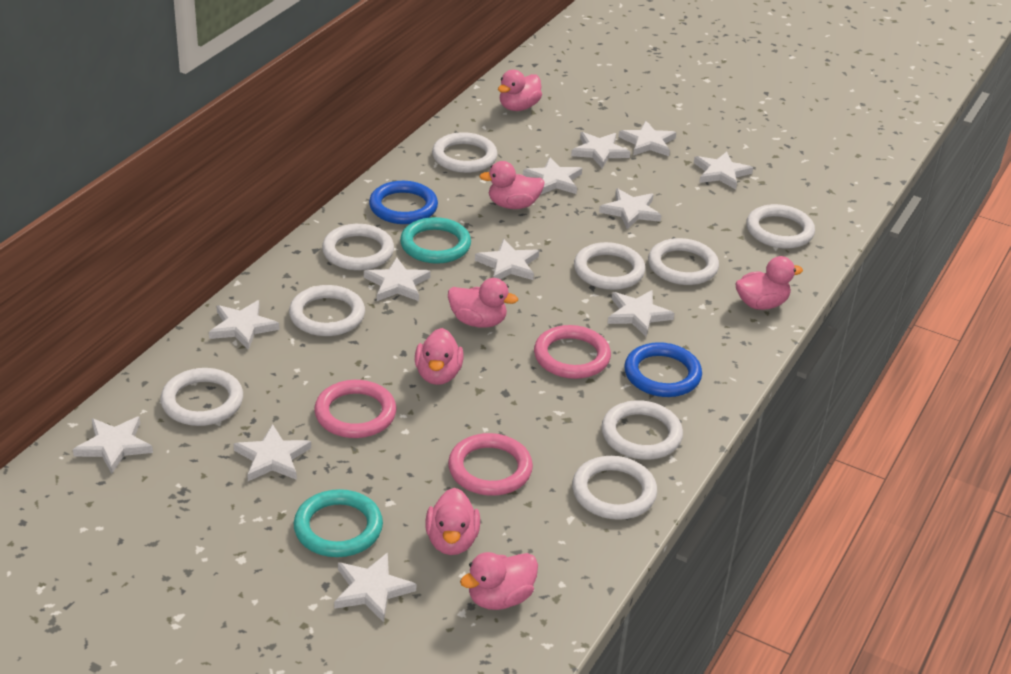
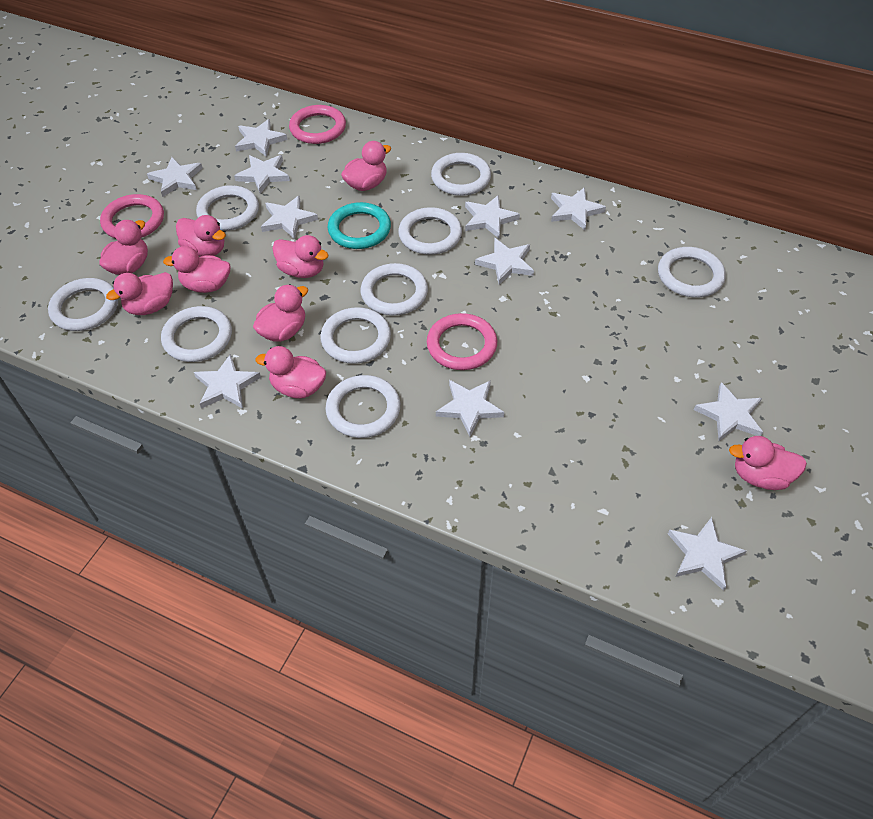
blue ring: 2 -> 0
pink duck: 7 -> 9
turquoise ring: 2 -> 1
white star: 12 -> 11

